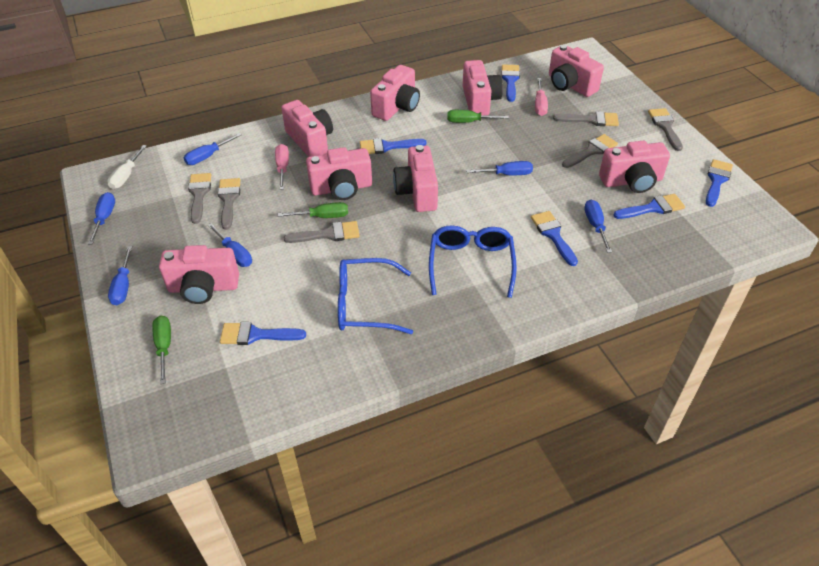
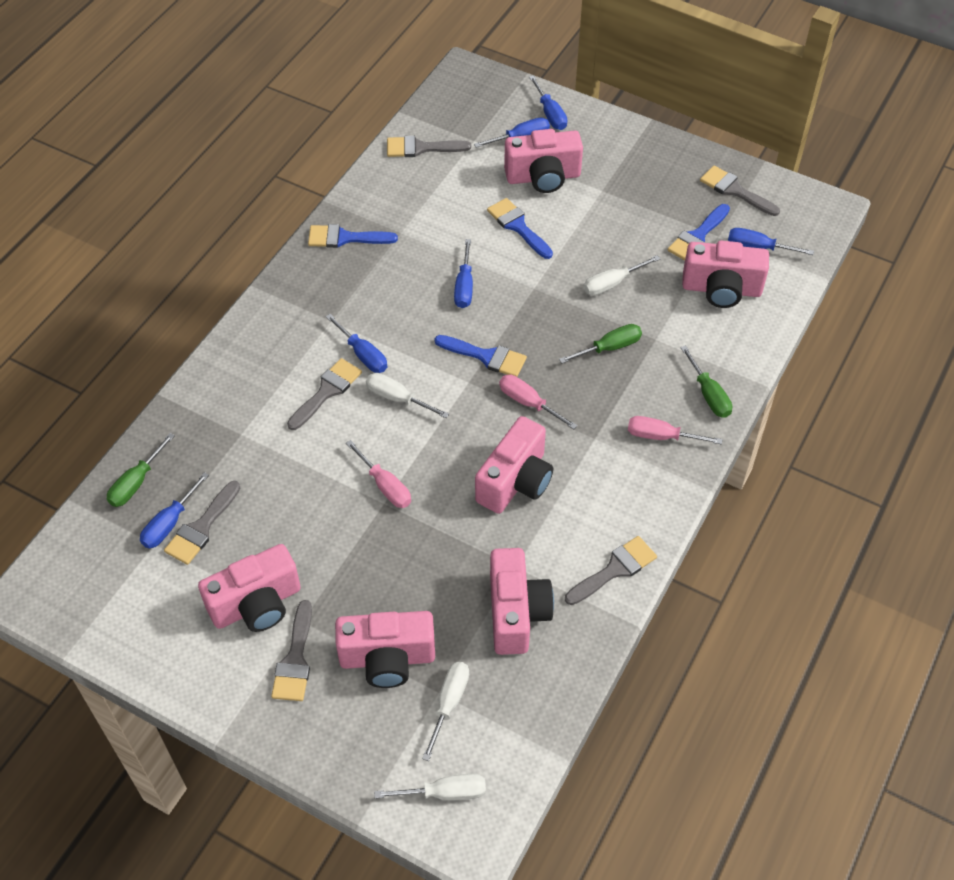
blue brush: 6 -> 4
blue glasses: 2 -> 0
pink camera: 8 -> 6
pink screwdriver: 2 -> 3
white screwdriver: 1 -> 4

